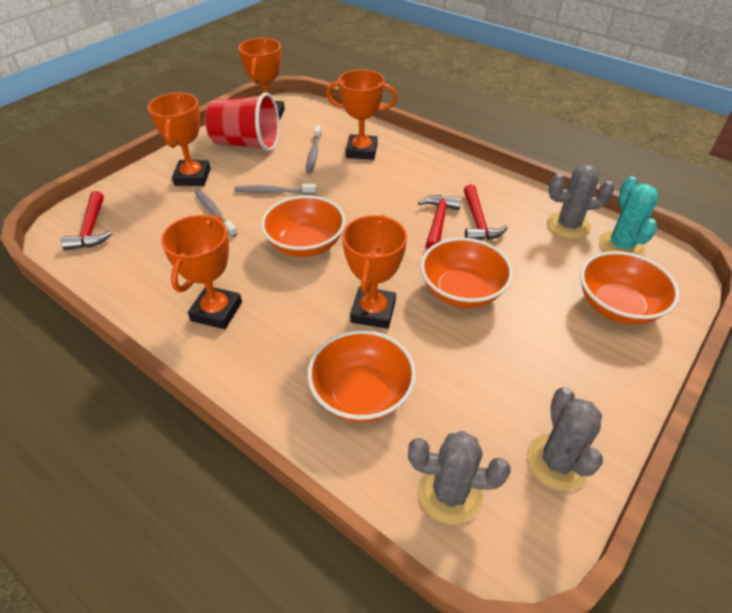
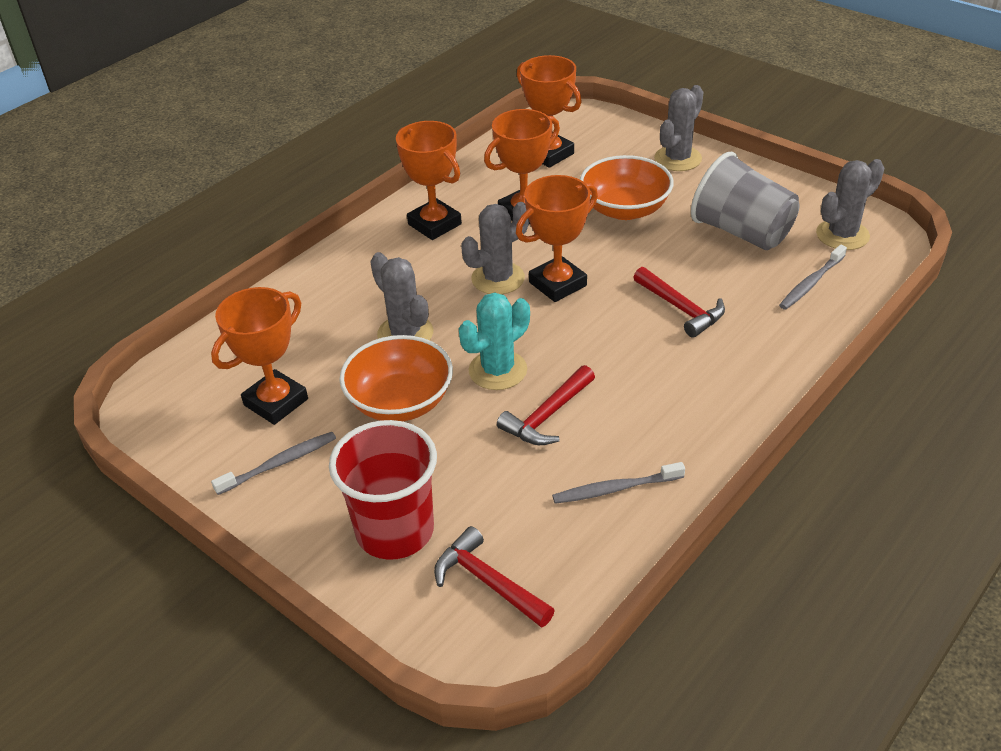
grey cactus: 3 -> 4
grey cup: 0 -> 1
orange bowl: 4 -> 2

